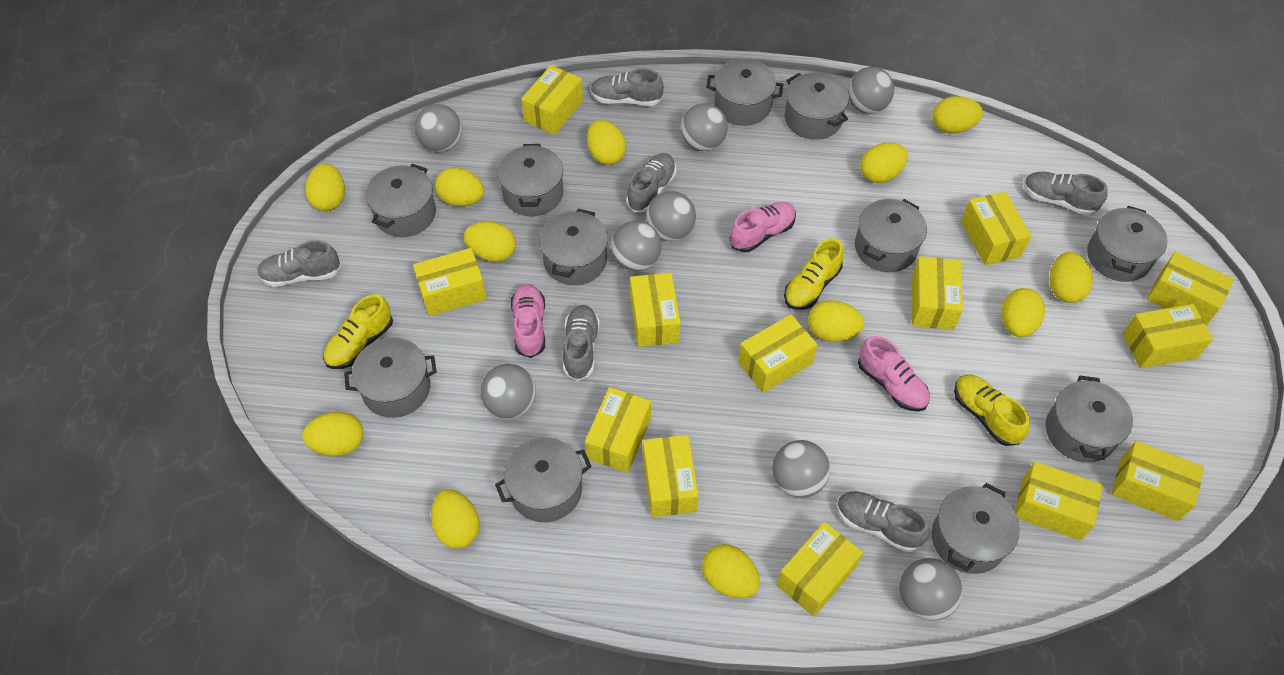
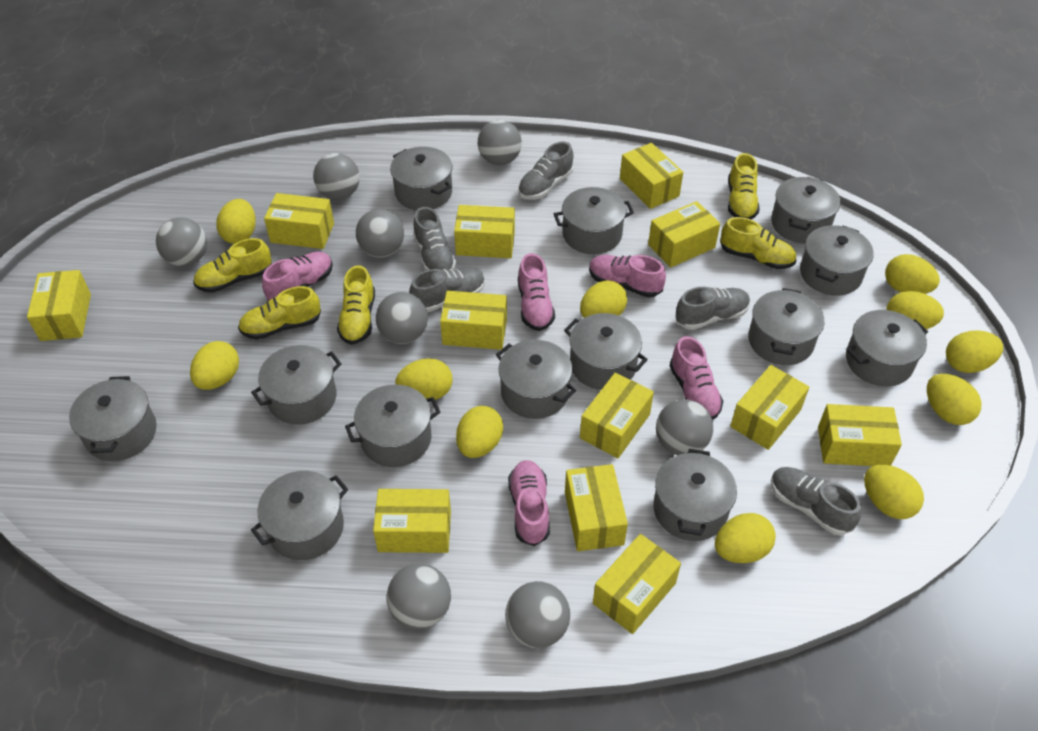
grey pot: 11 -> 13
grey shoe: 6 -> 5
pink shoe: 3 -> 5
yellow box: 13 -> 12
yellow egg: 12 -> 11
yellow shoe: 3 -> 5

